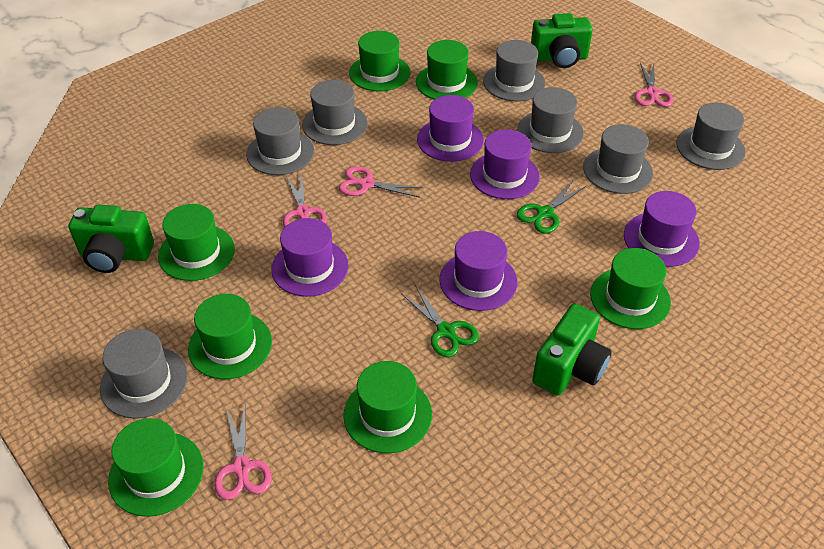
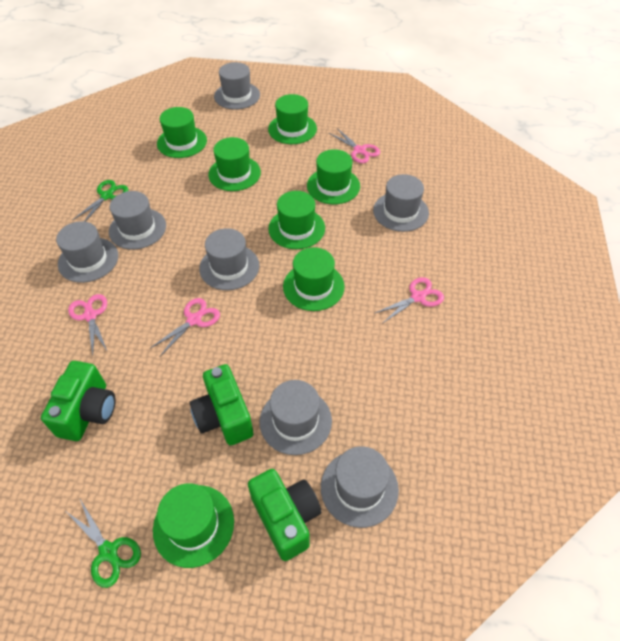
purple hat: 5 -> 0

